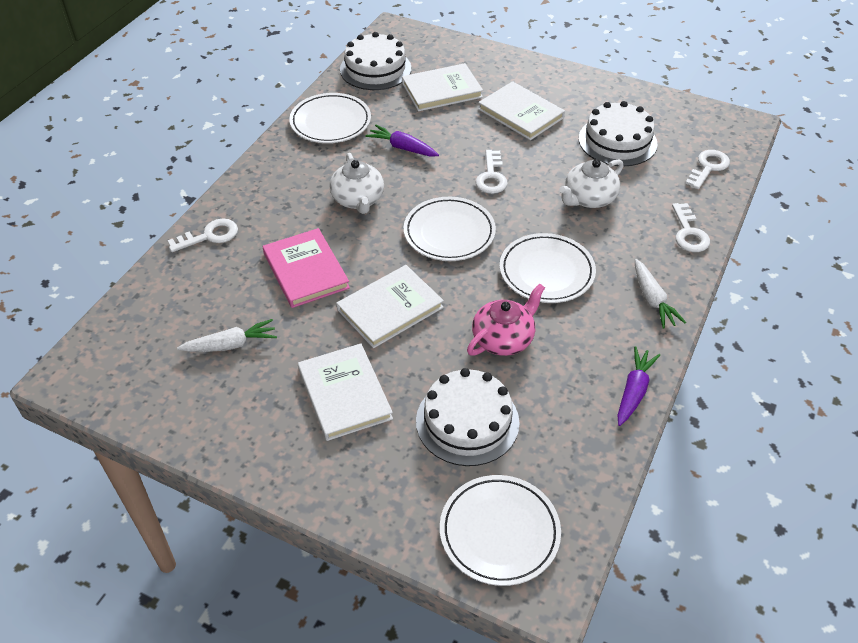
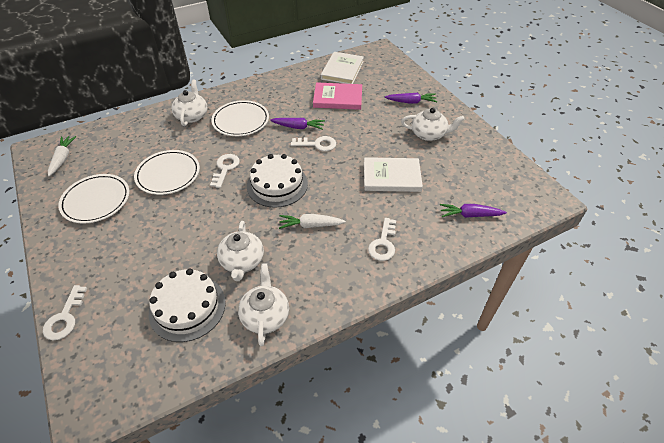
pink teapot: 1 -> 0
purple carrot: 2 -> 3
white book: 4 -> 2
white cake: 3 -> 2
white plate: 4 -> 3
white teapot: 2 -> 4

